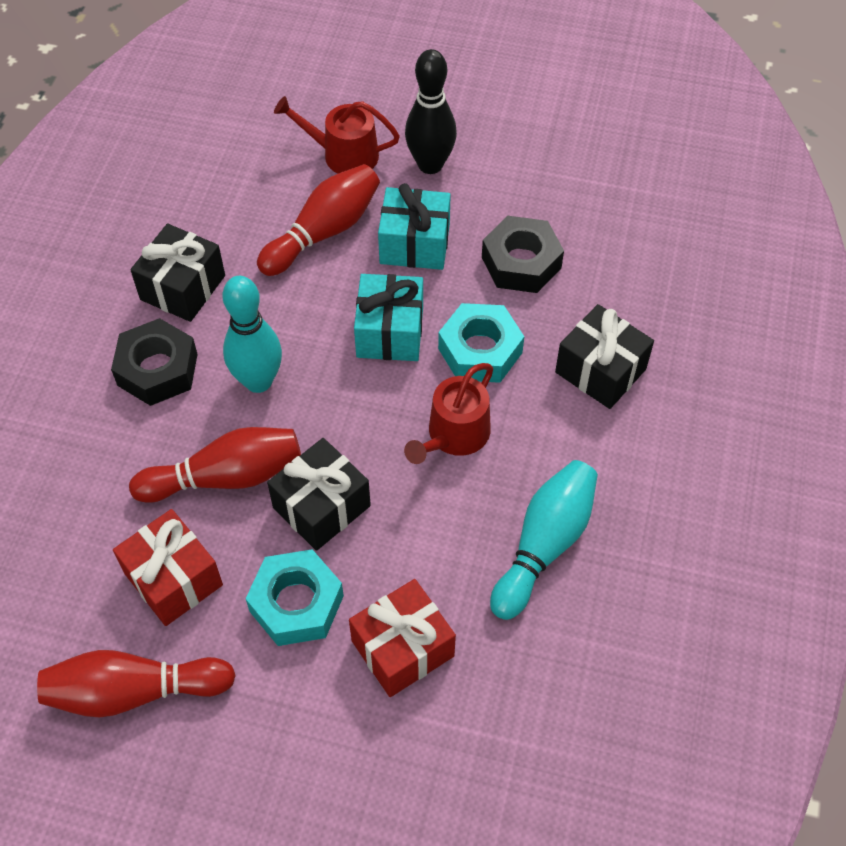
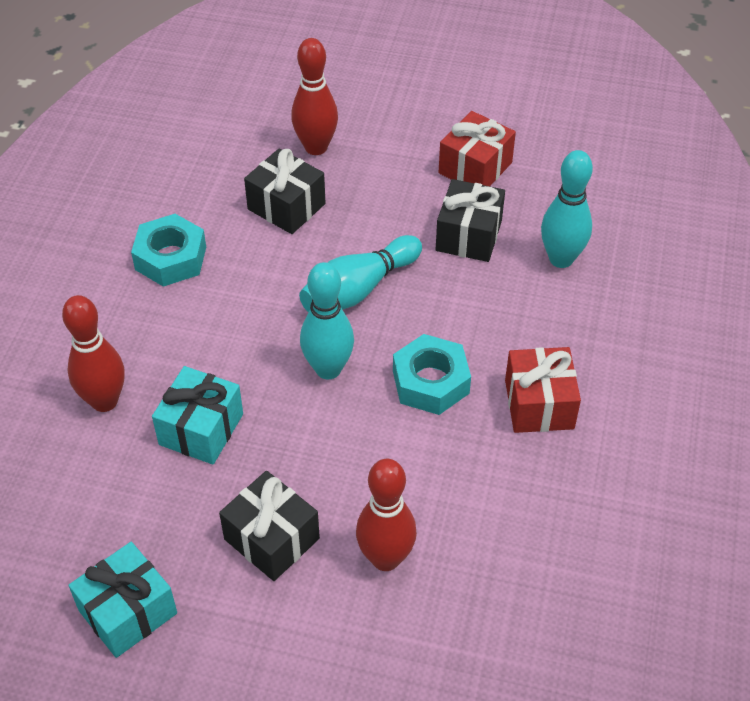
black bowling pin: 1 -> 0
black nut: 2 -> 0
red watering can: 2 -> 0
turquoise bowling pin: 2 -> 3

